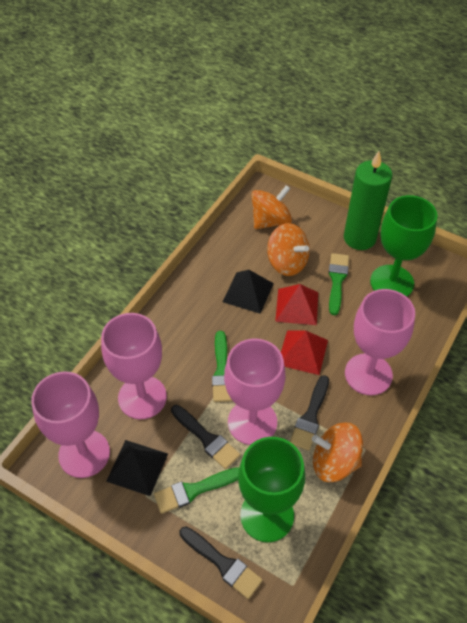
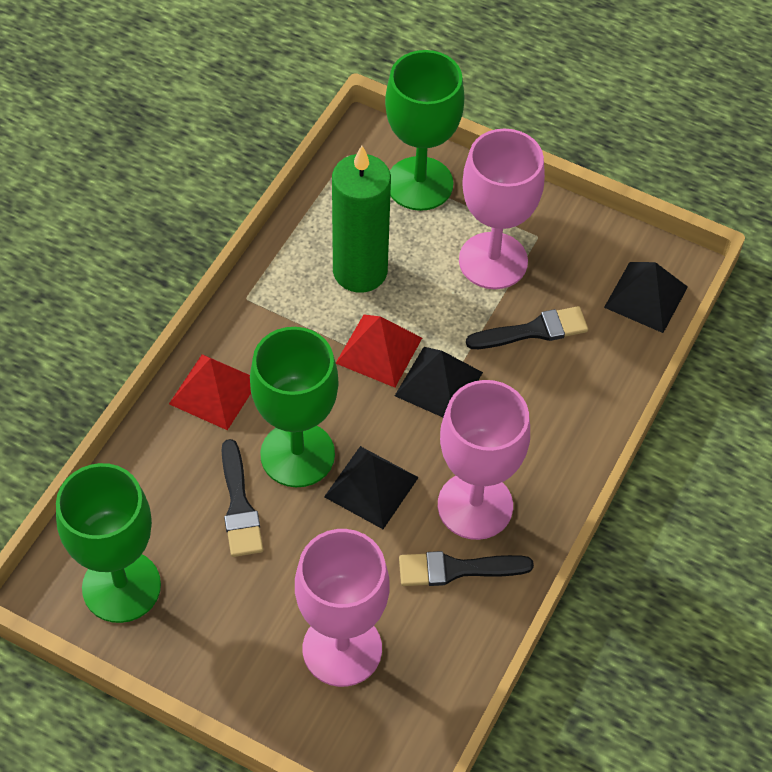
black pyramid: 2 -> 3
green brush: 3 -> 0
green goblet: 2 -> 3
orange spinning top: 3 -> 0
pink goblet: 4 -> 3

